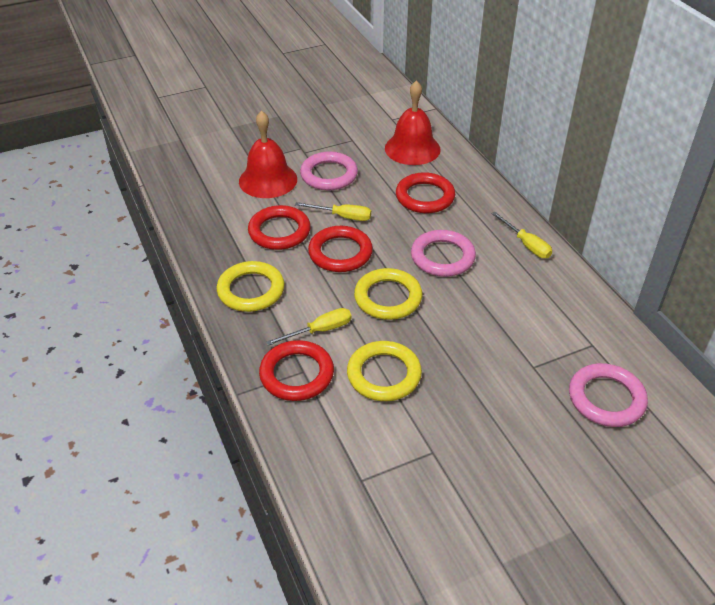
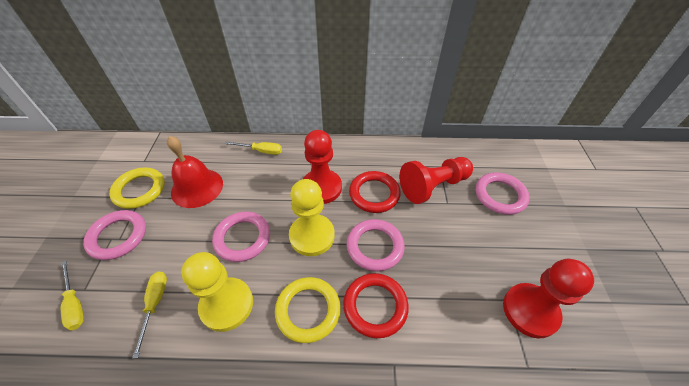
pink ring: 3 -> 4
red bell: 2 -> 1
red pawn: 0 -> 3
red ring: 4 -> 2
yellow pawn: 0 -> 2
yellow ring: 3 -> 2

